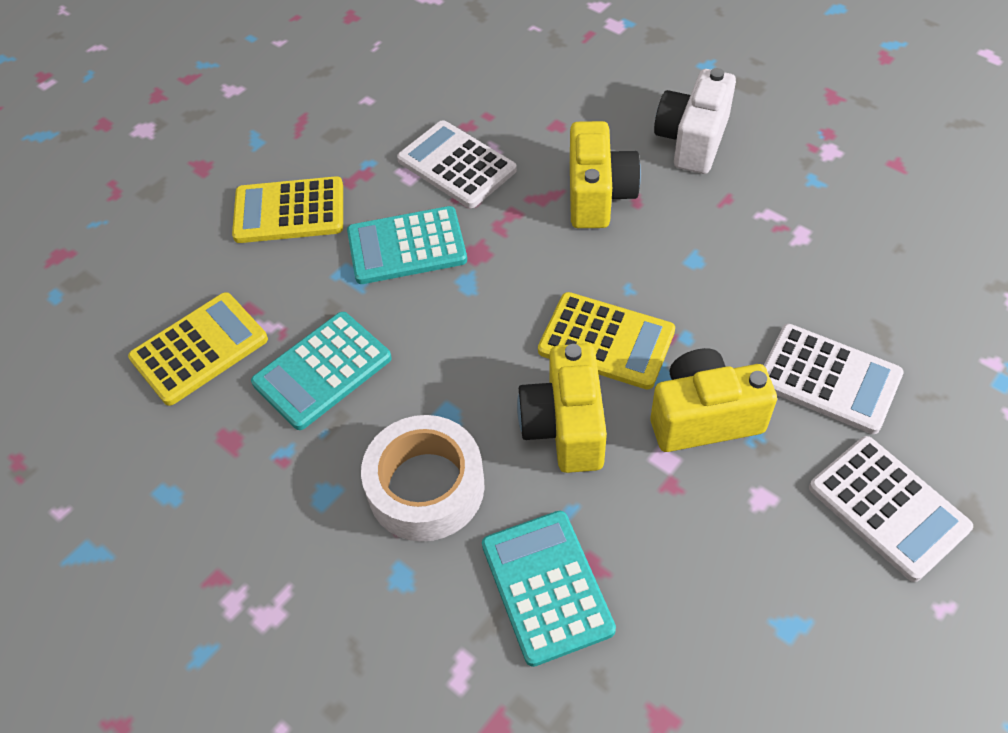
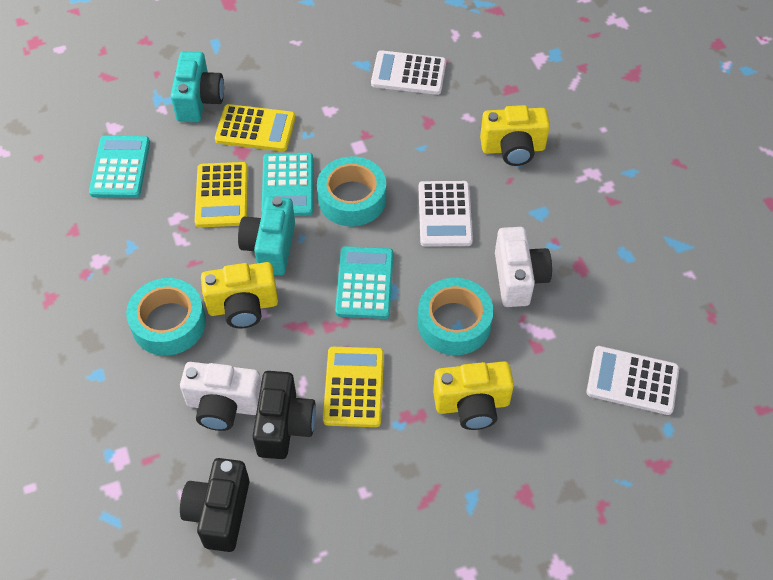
black camera: 0 -> 2
turquoise camera: 0 -> 2
turquoise tape: 0 -> 3
white camera: 1 -> 2
white tape: 1 -> 0

